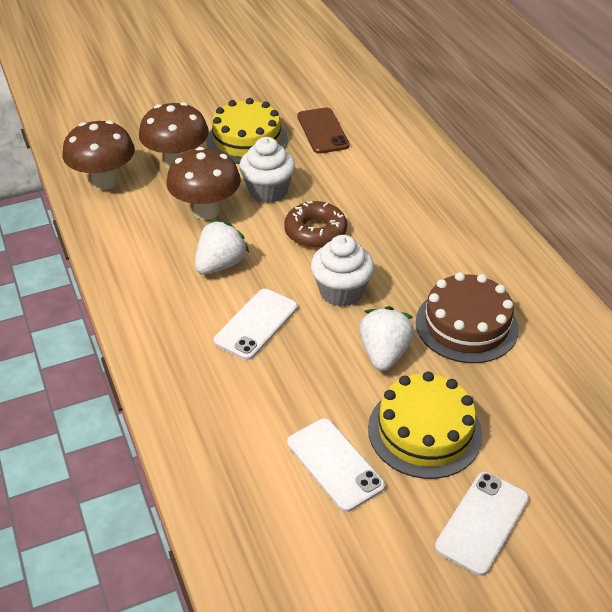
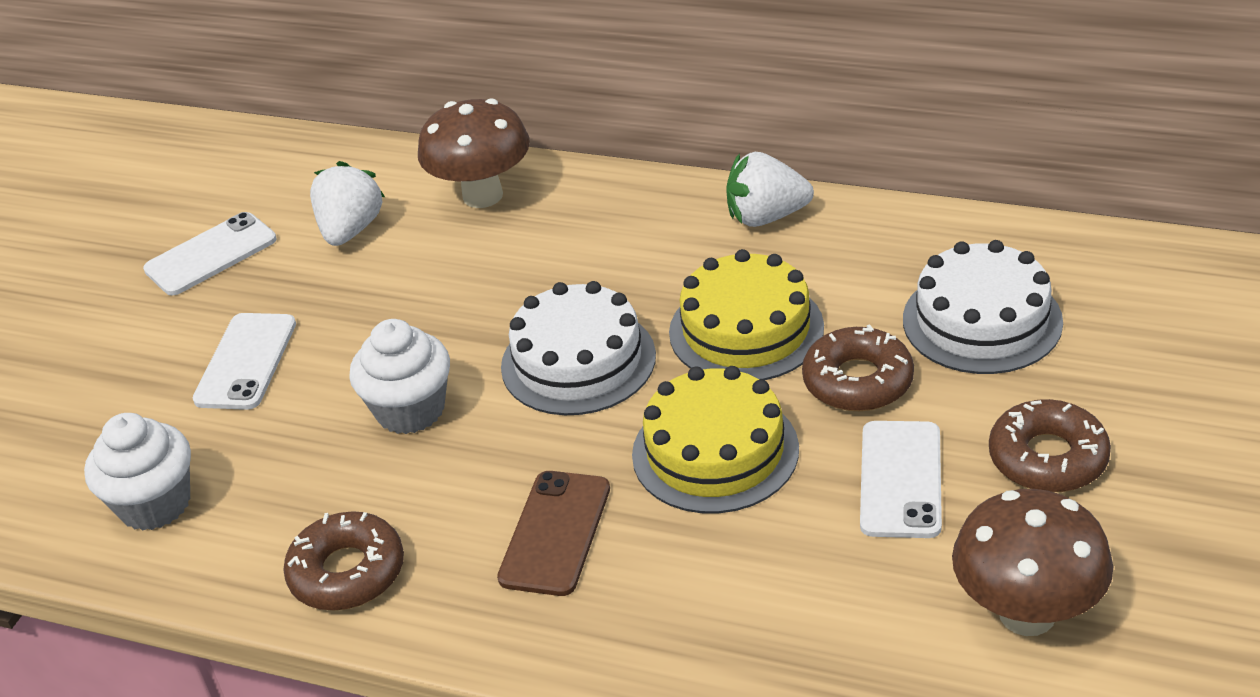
brown cake: 1 -> 0
brown donut: 1 -> 3
brown mushroom: 3 -> 2
white cake: 0 -> 2

